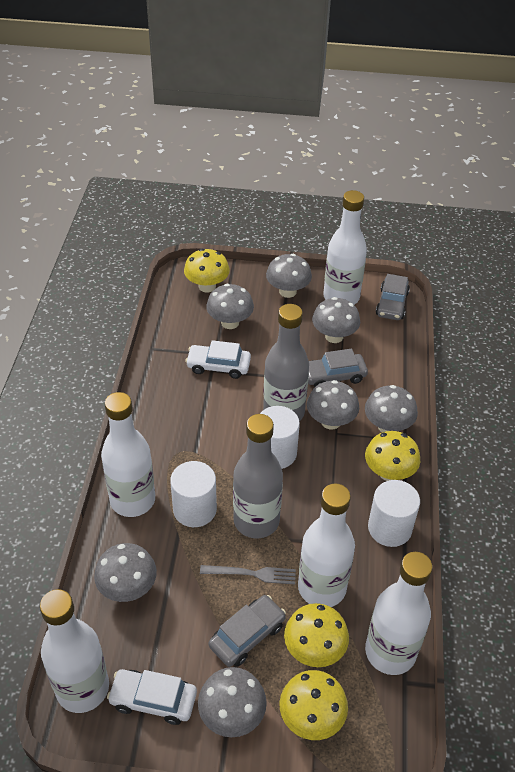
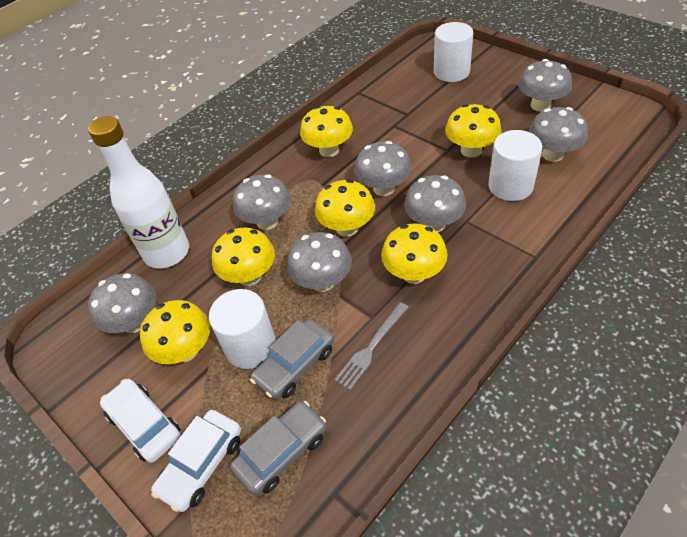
grey bottle: 2 -> 0
grey car: 3 -> 2
white bottle: 5 -> 1
yellow mushroom: 4 -> 6

